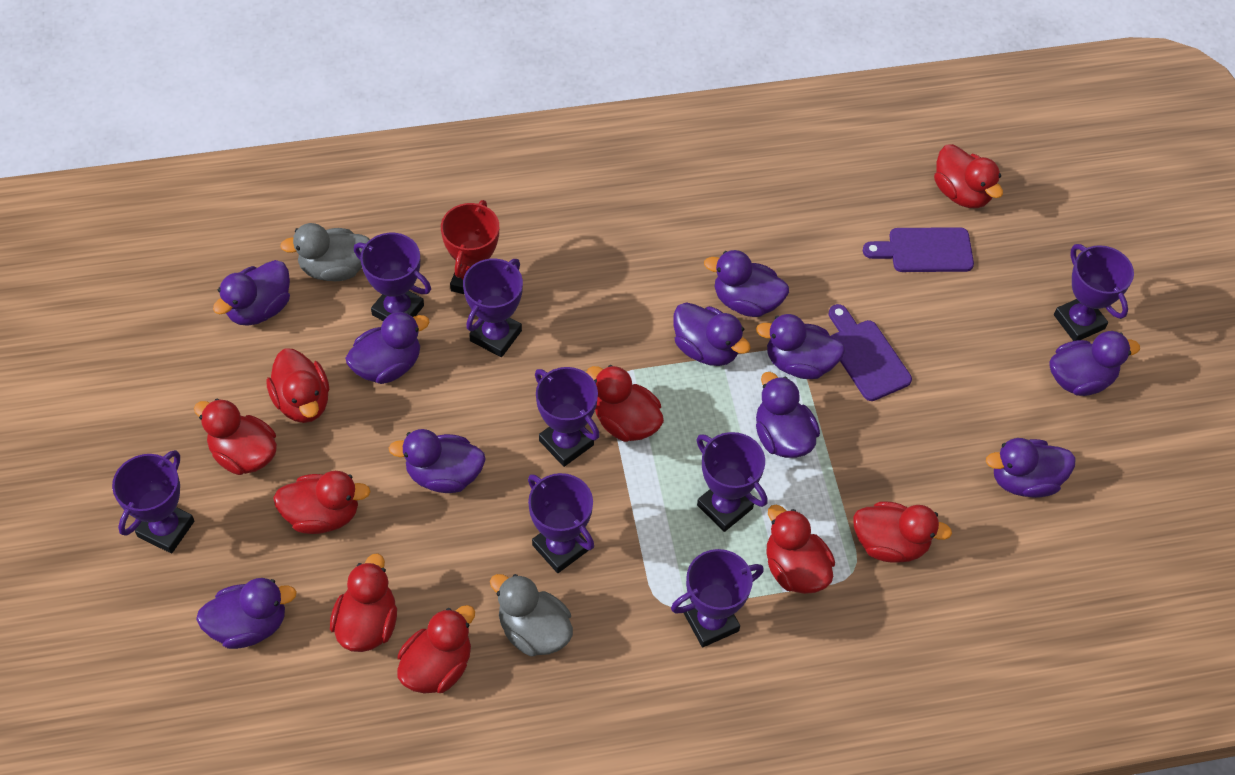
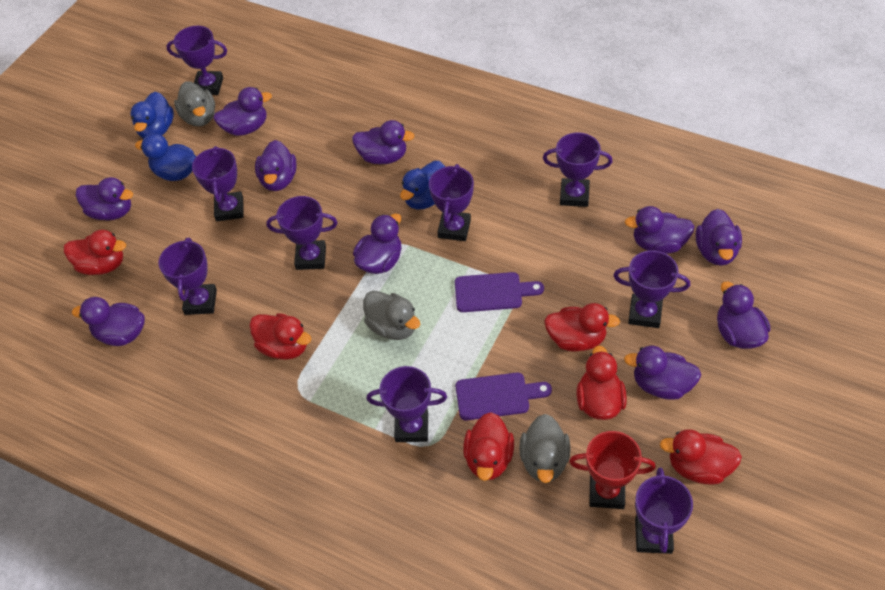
blue duck: 0 -> 3
grey duck: 2 -> 3
purple trophy: 8 -> 9
red duck: 9 -> 6

